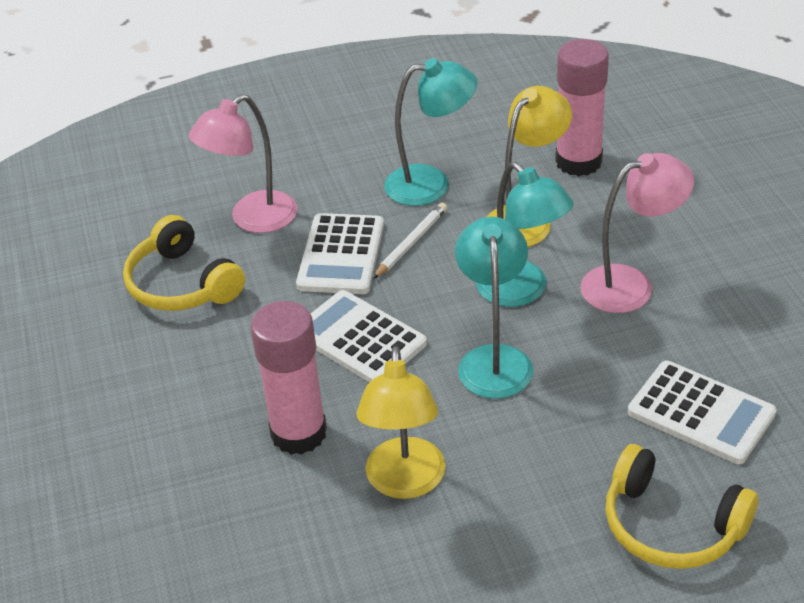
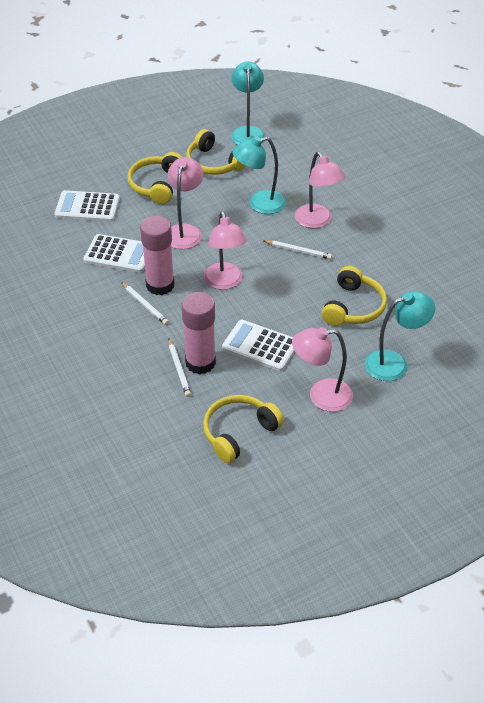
pink lamp: 2 -> 4
white pencil: 1 -> 3
yellow headphones: 2 -> 4
yellow lamp: 2 -> 0

